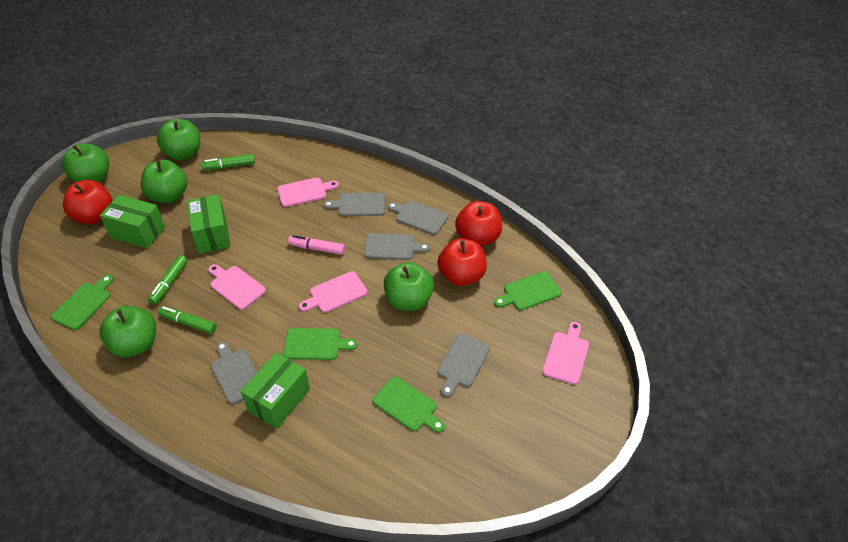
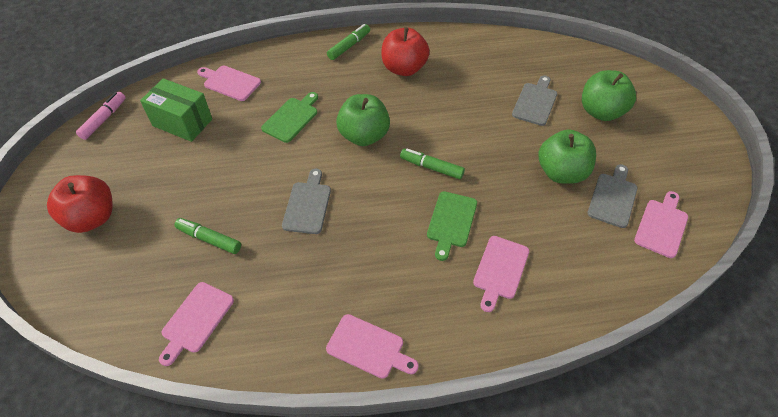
green apple: 5 -> 3
green box: 3 -> 1
green cutting board: 4 -> 2
grey cutting board: 5 -> 3
pink cutting board: 4 -> 5
red apple: 3 -> 2

